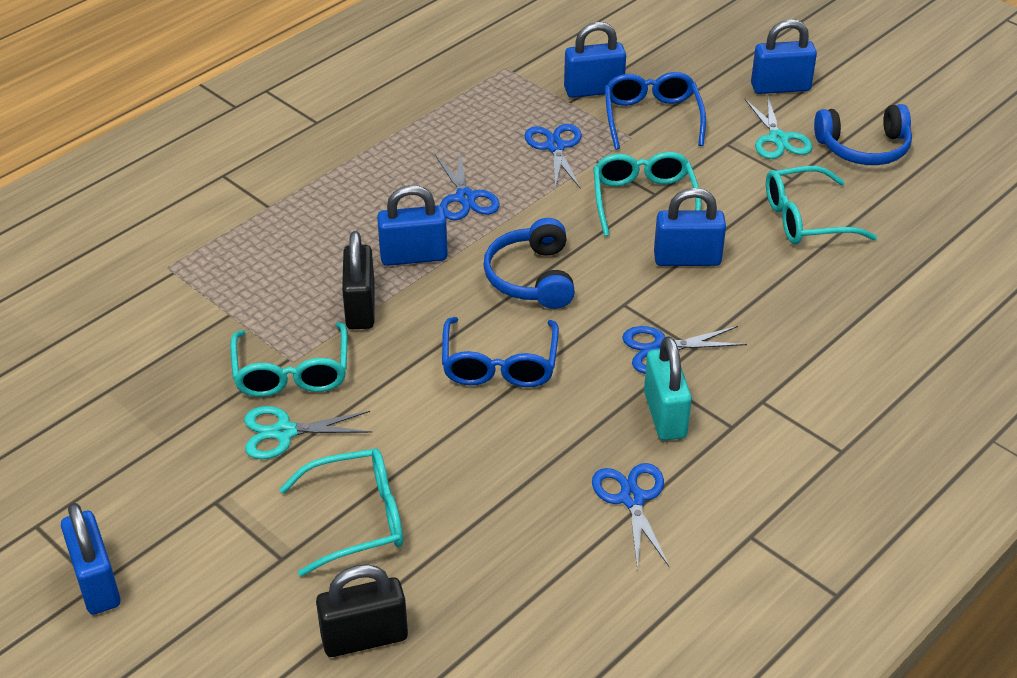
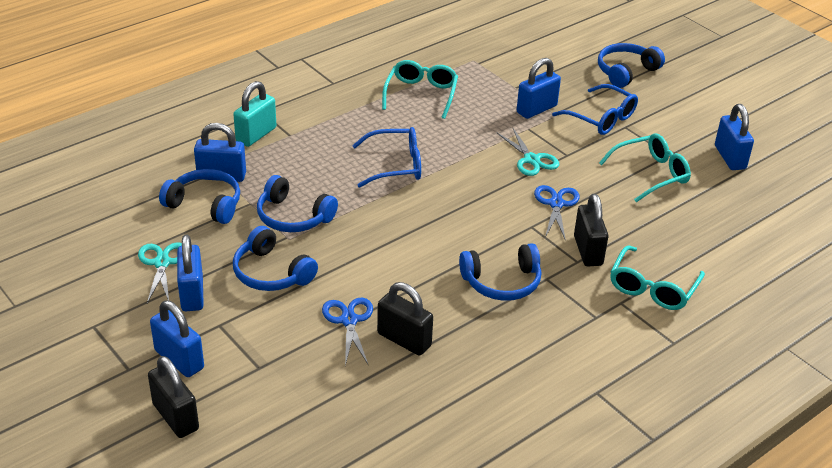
black padlock: 2 -> 3
blue headphones: 2 -> 5
blue scissors: 4 -> 2
turquoise glasses: 4 -> 3

